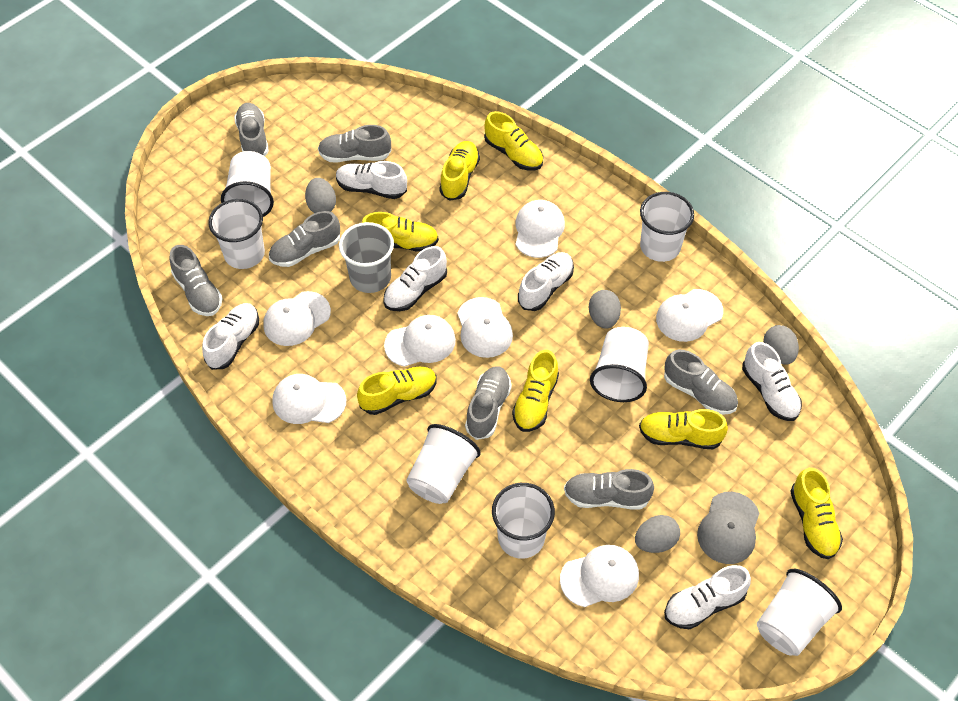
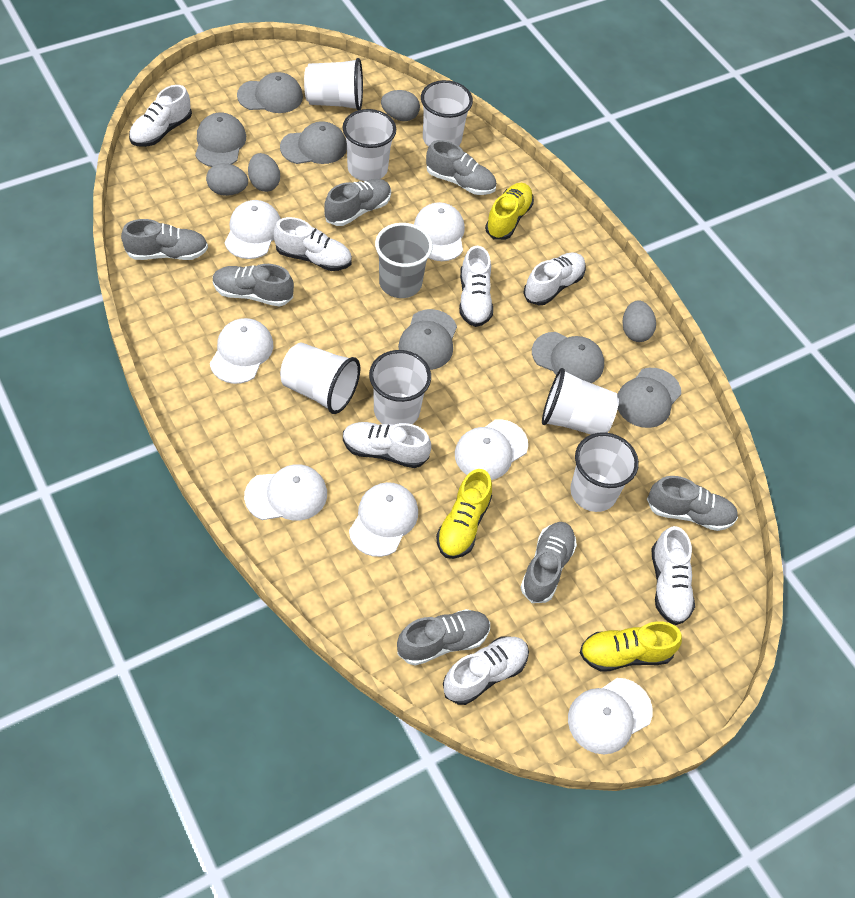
grey cap: 1 -> 6
white shoe: 6 -> 7
yellow shoe: 7 -> 3

